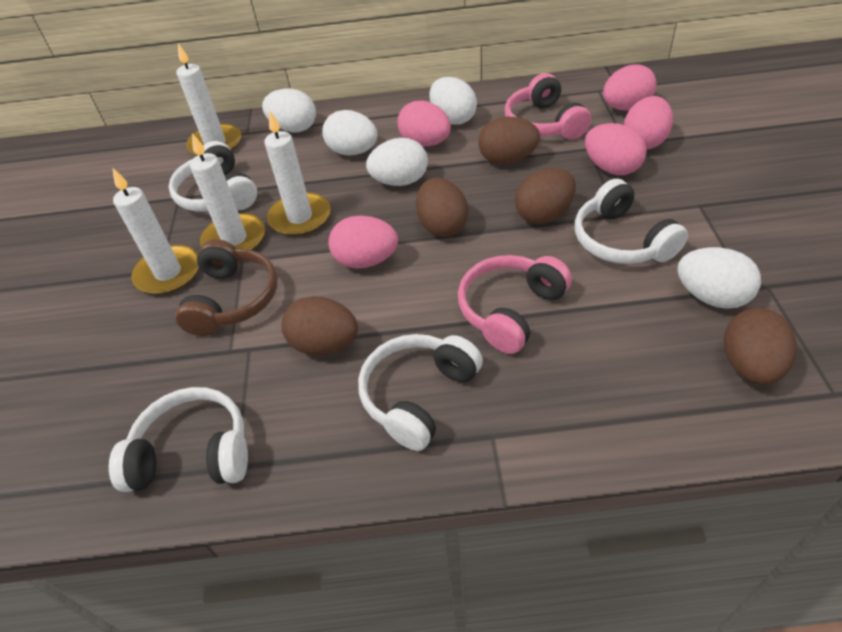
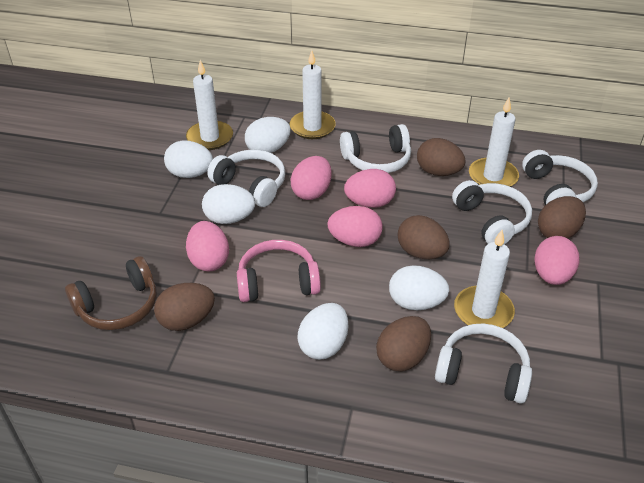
pink headphones: 2 -> 1
white headphones: 4 -> 5

